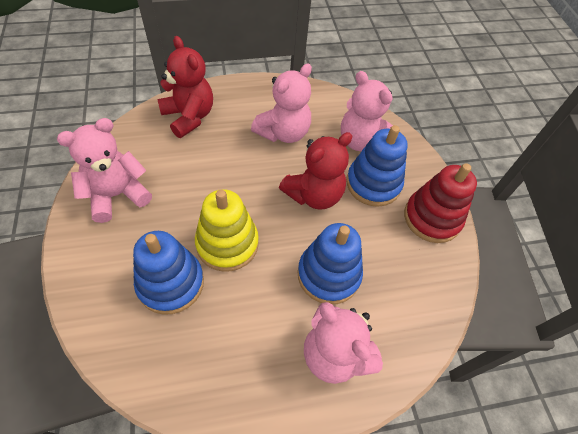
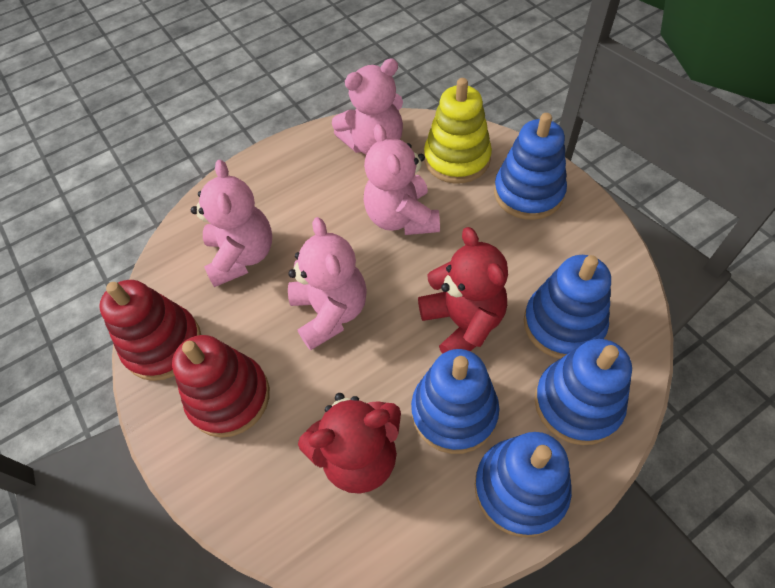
blue stacking toy: 3 -> 5
red stacking toy: 1 -> 2

